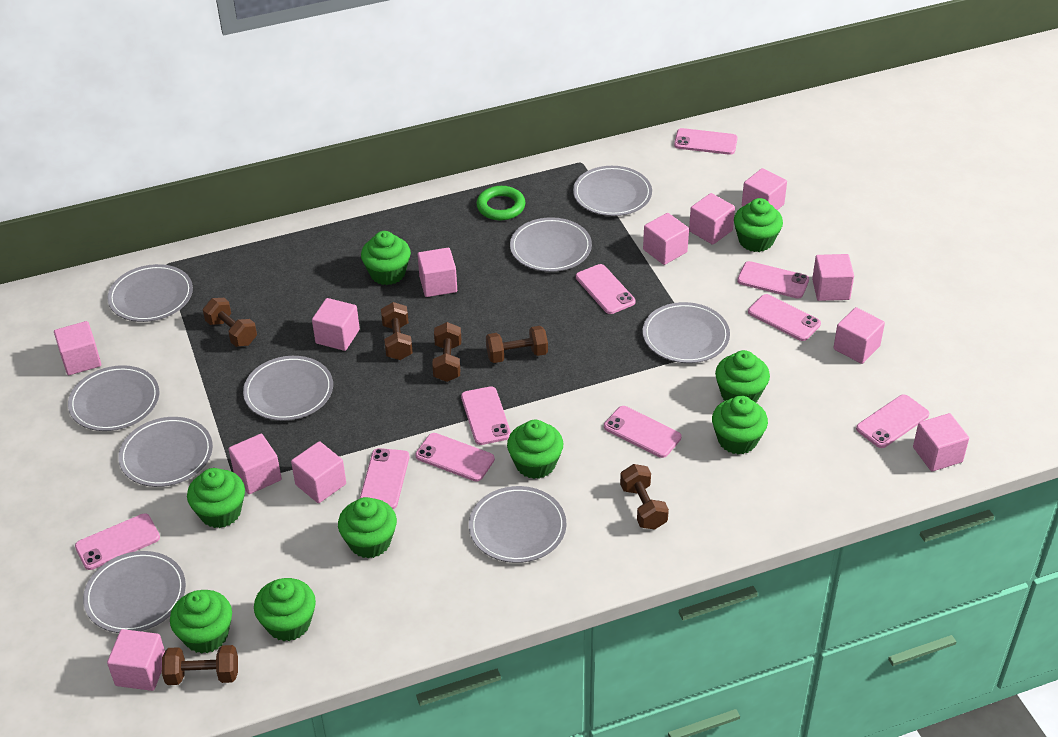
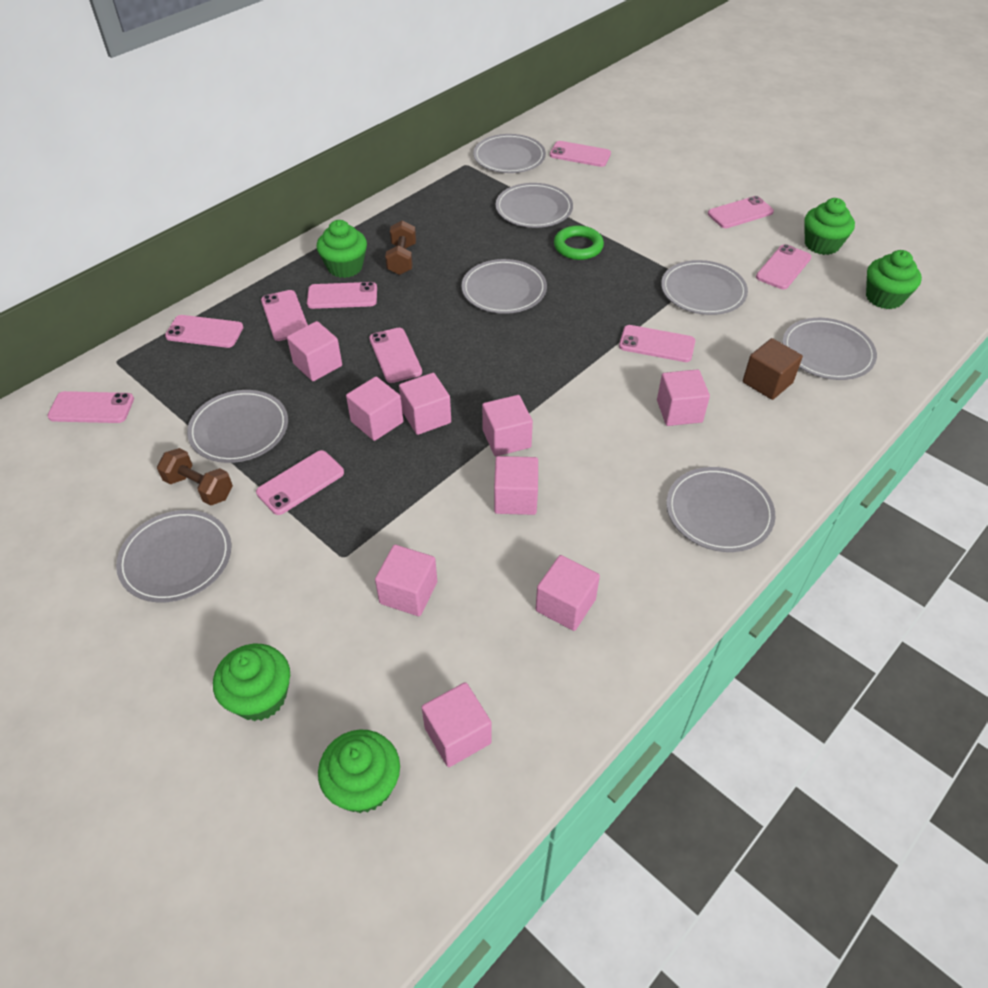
brown cube: 0 -> 1
brown dumbbell: 6 -> 2
green cupcake: 9 -> 5
grey plate: 9 -> 8
pink cube: 12 -> 9

